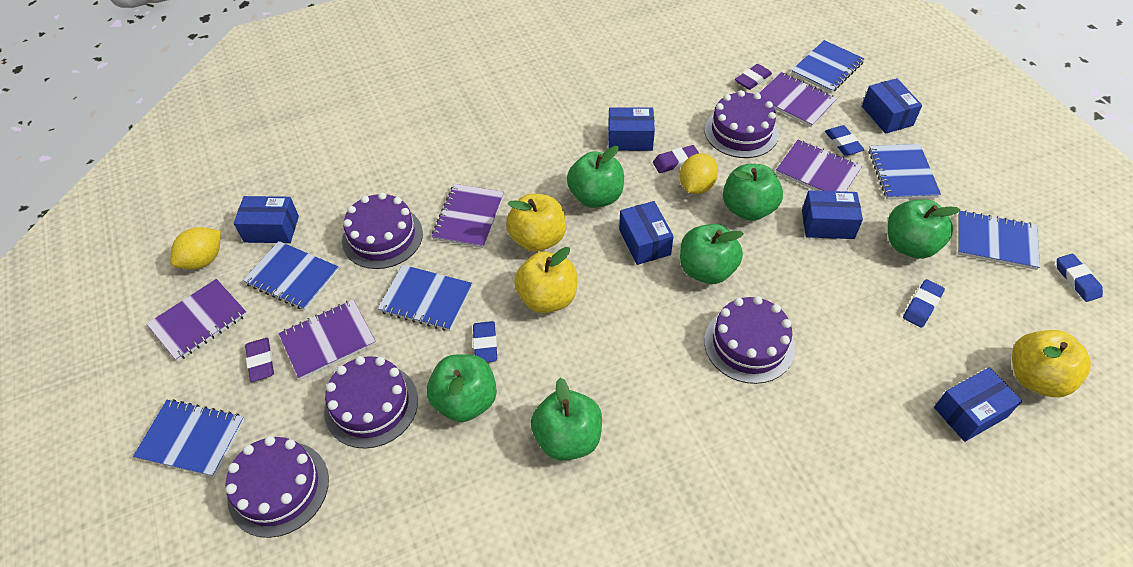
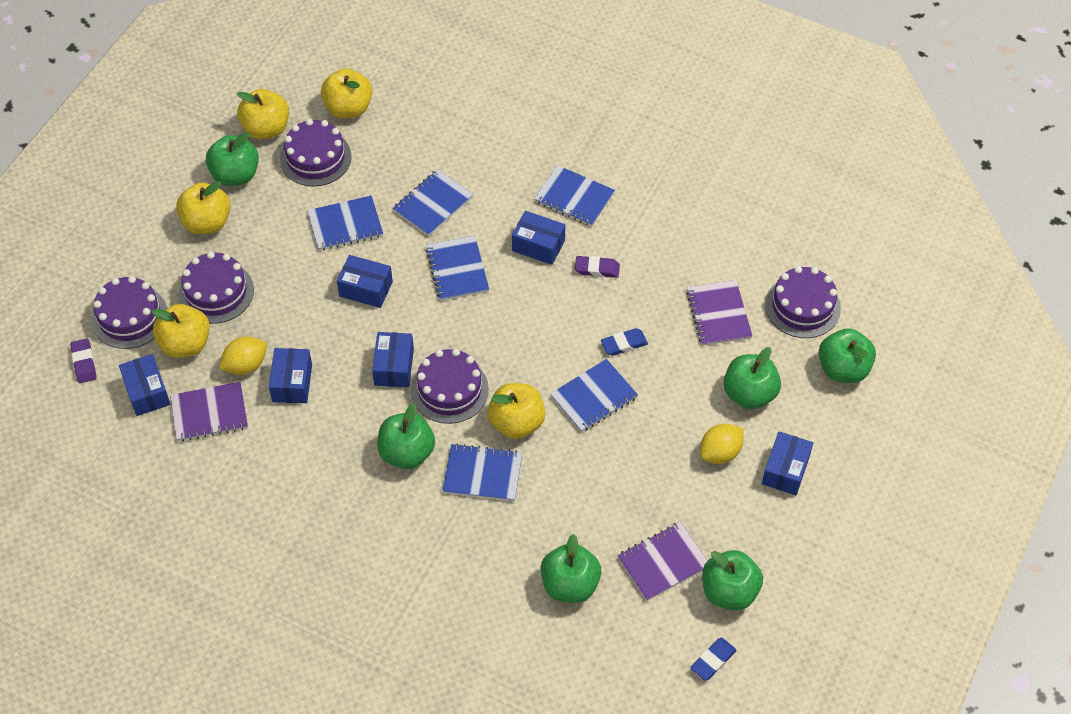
blue eraser: 4 -> 2
purple eraser: 3 -> 2
purple notebook: 5 -> 3
yellow apple: 3 -> 5

